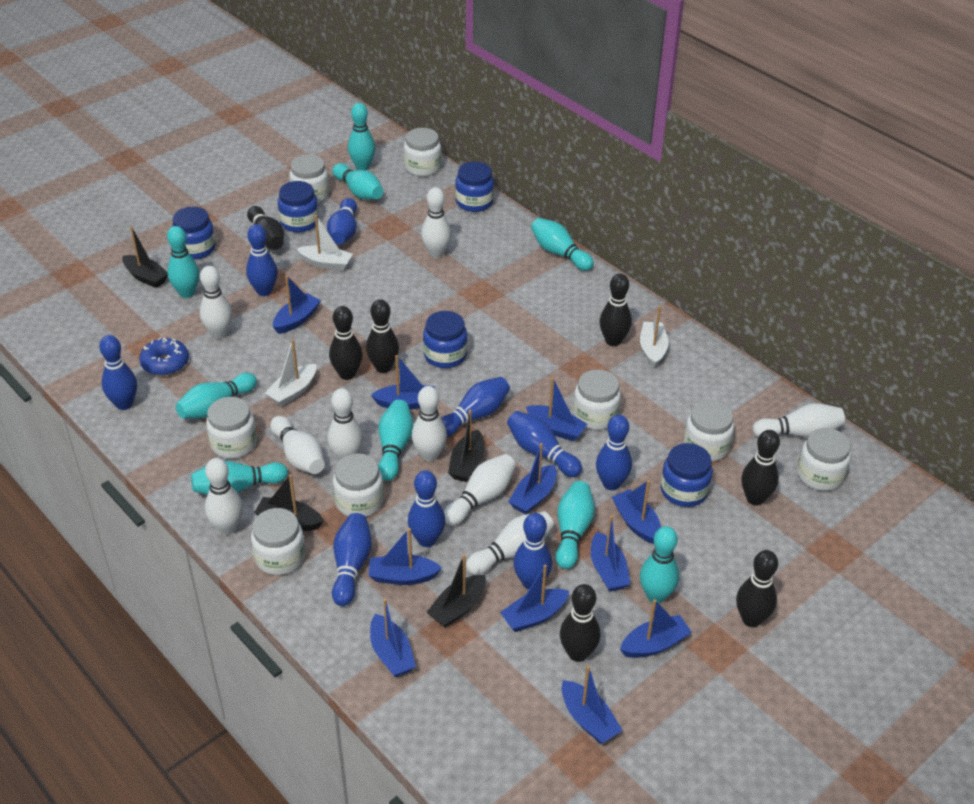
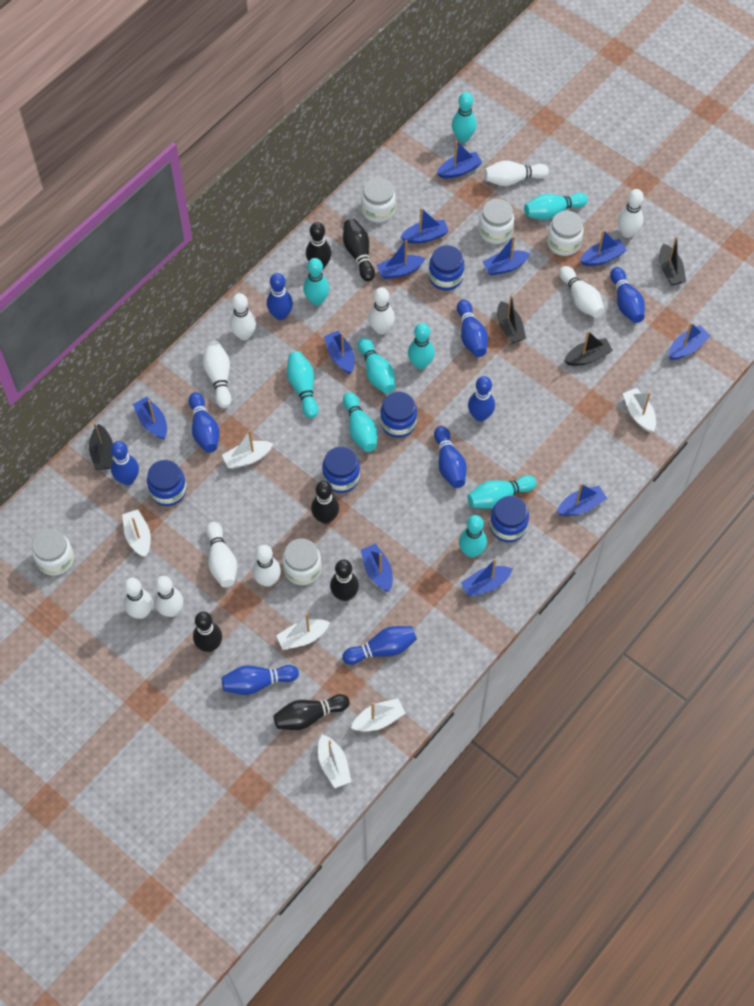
black bowling pin: 7 -> 6
blue donut: 1 -> 0
white boat: 3 -> 6
white bowling pin: 9 -> 10
white jar: 8 -> 5

